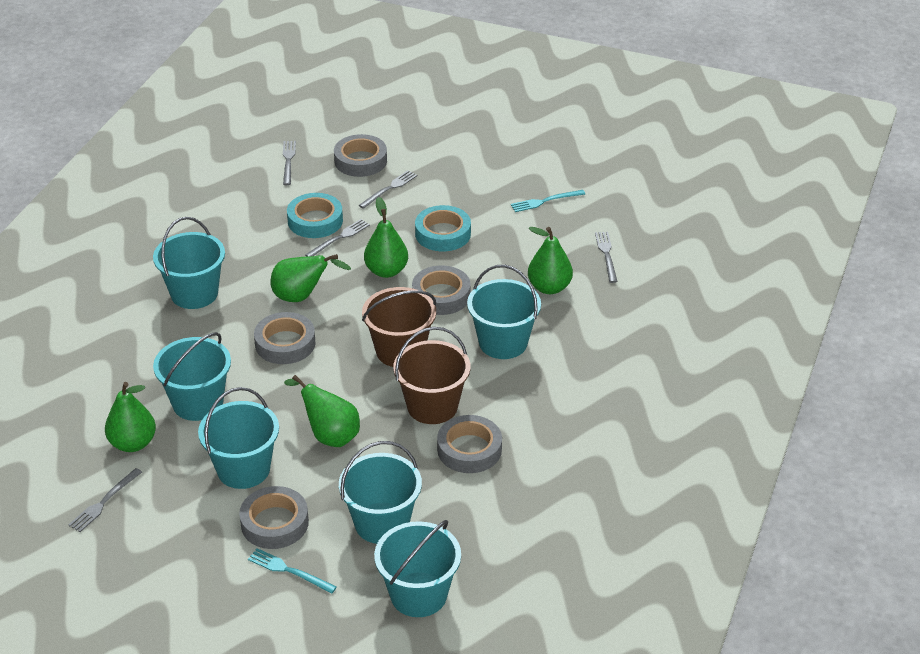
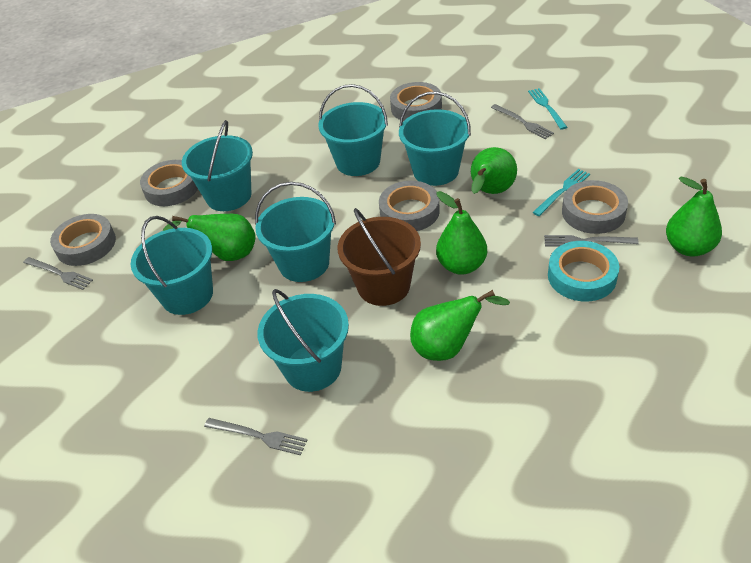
brown bucket: 2 -> 1
grey fork: 5 -> 4
turquoise tape: 2 -> 1

